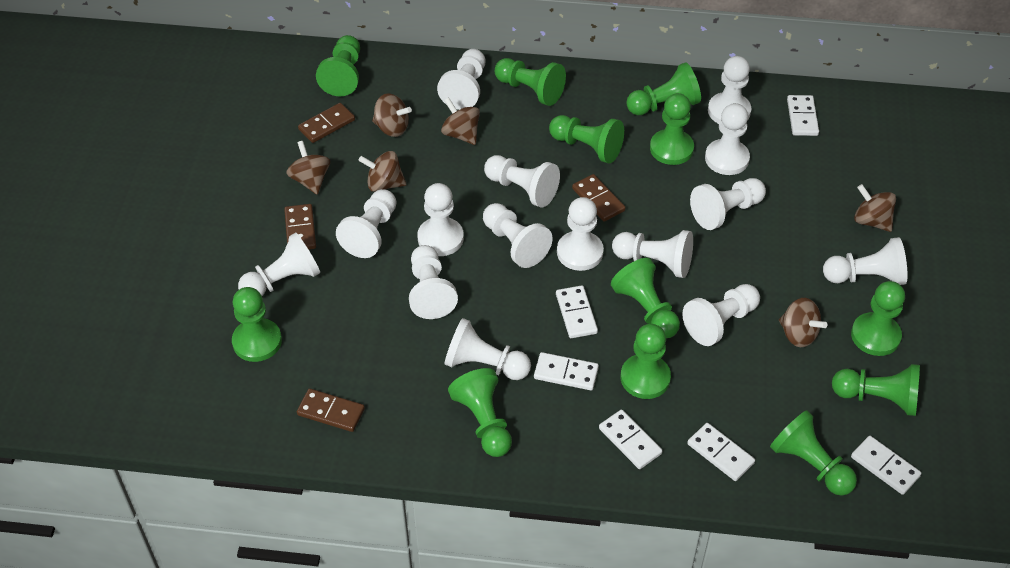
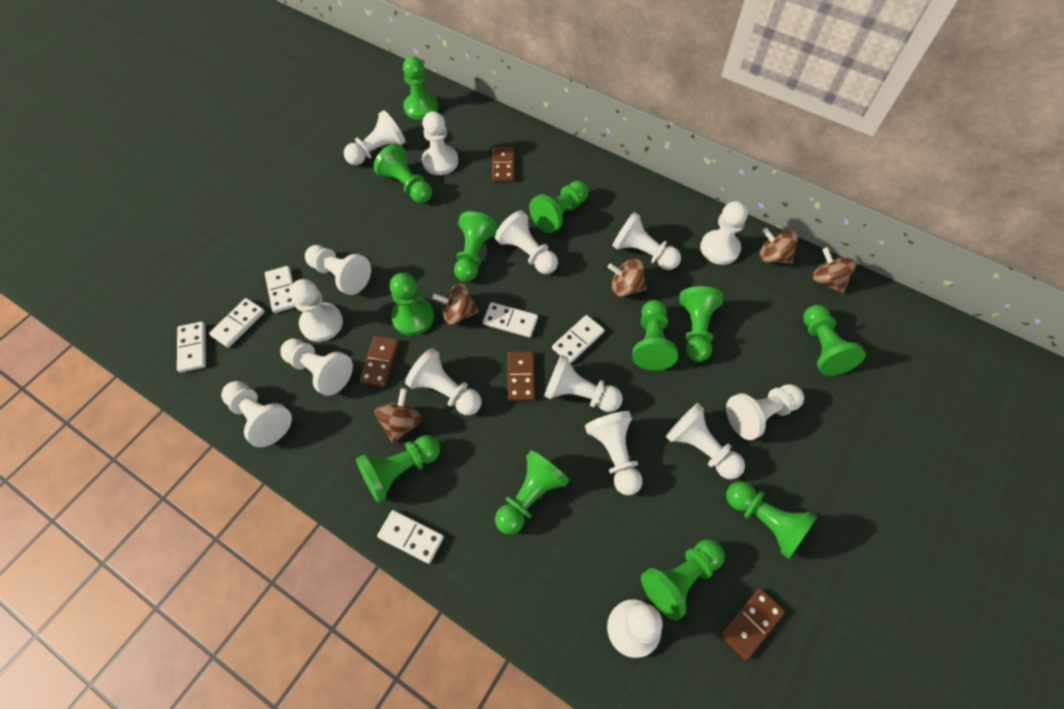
brown spinning top: 6 -> 5

